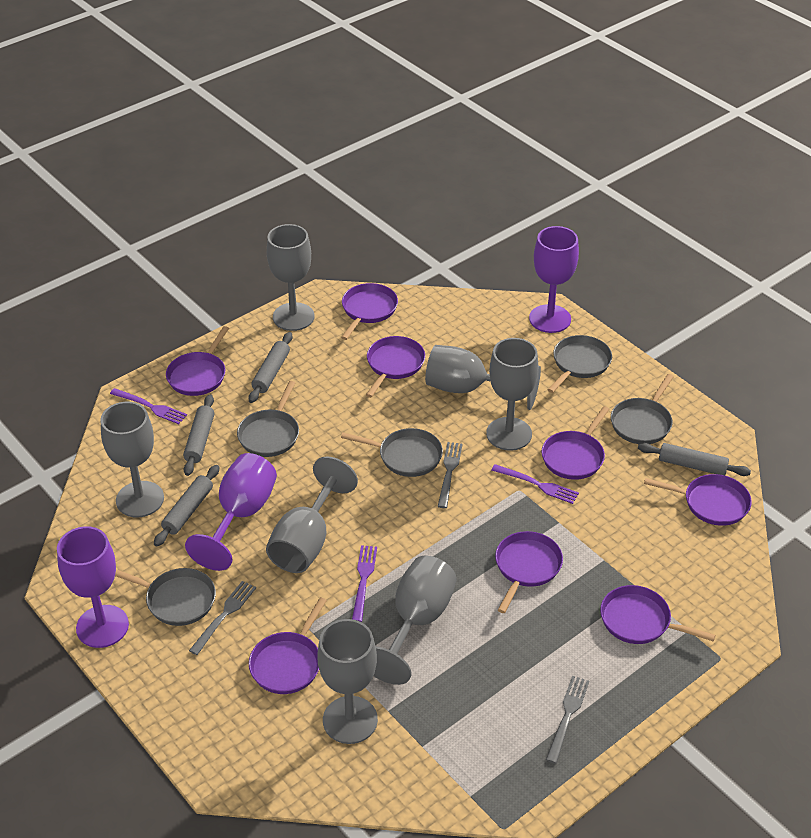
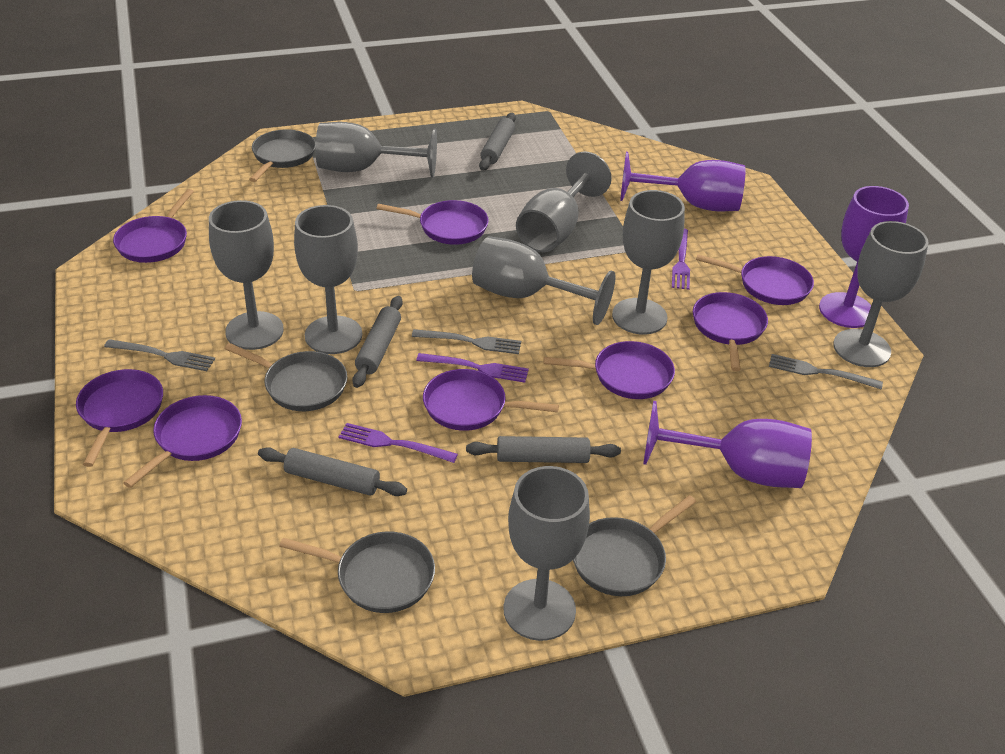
grey goblet: 7 -> 8
grey pan: 5 -> 4

